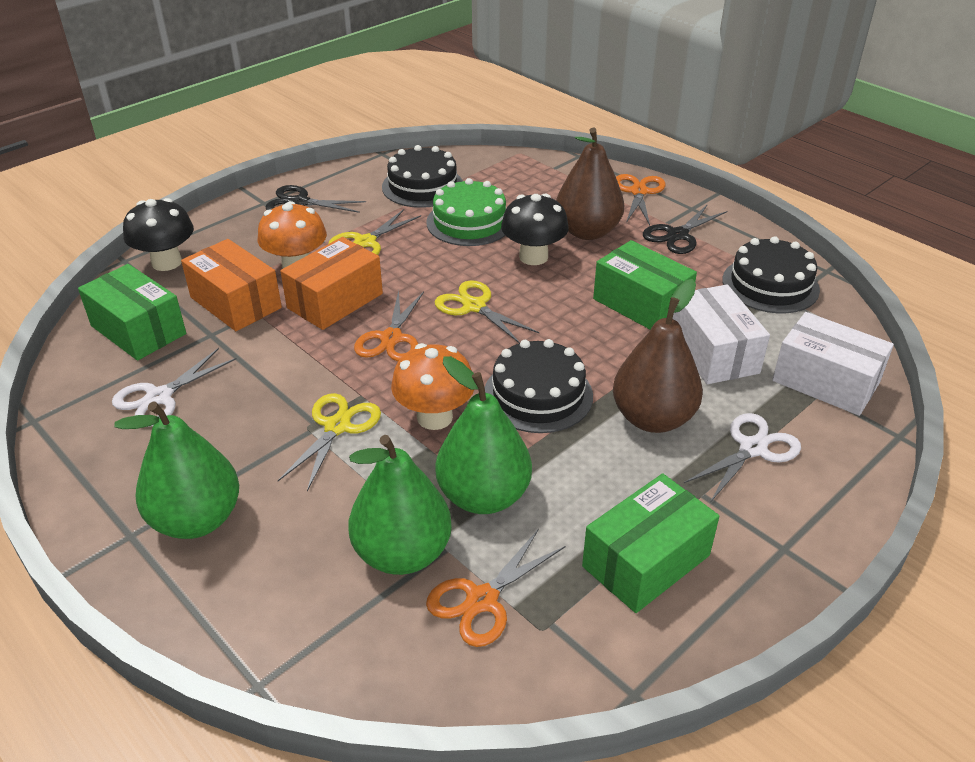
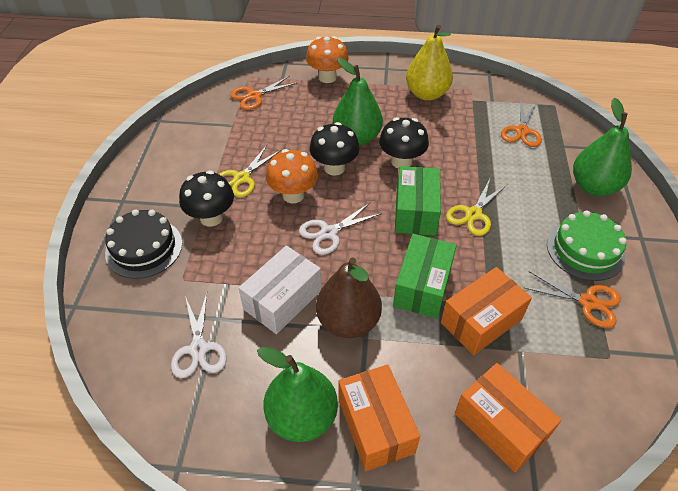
black cake: 3 -> 1
black mushroom: 2 -> 3
black scissors: 2 -> 0
brown pear: 2 -> 1
green box: 3 -> 2
orange box: 2 -> 3
white box: 2 -> 1
yellow pear: 0 -> 1
yellow scissors: 3 -> 2

